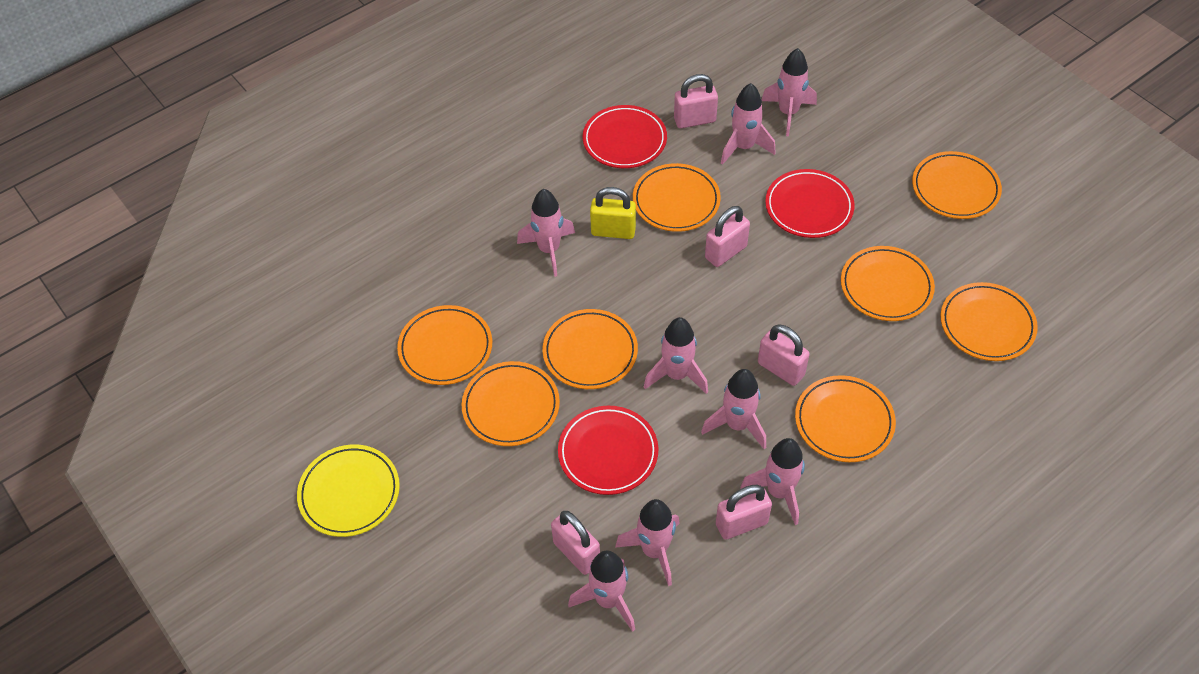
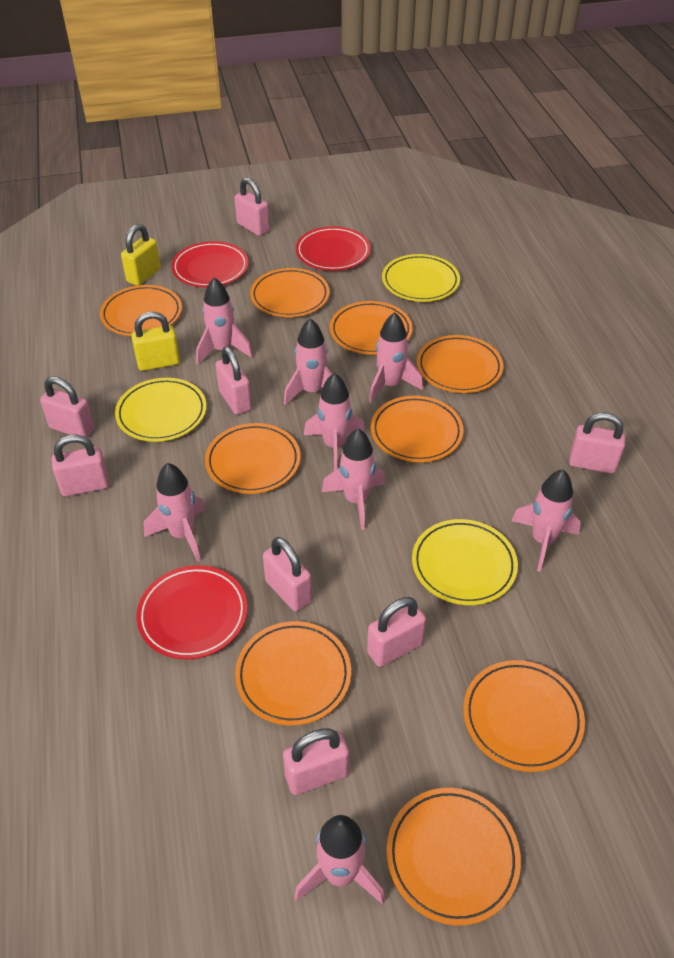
orange plate: 8 -> 9
pink padlock: 5 -> 8
yellow padlock: 1 -> 2
yellow plate: 1 -> 3

